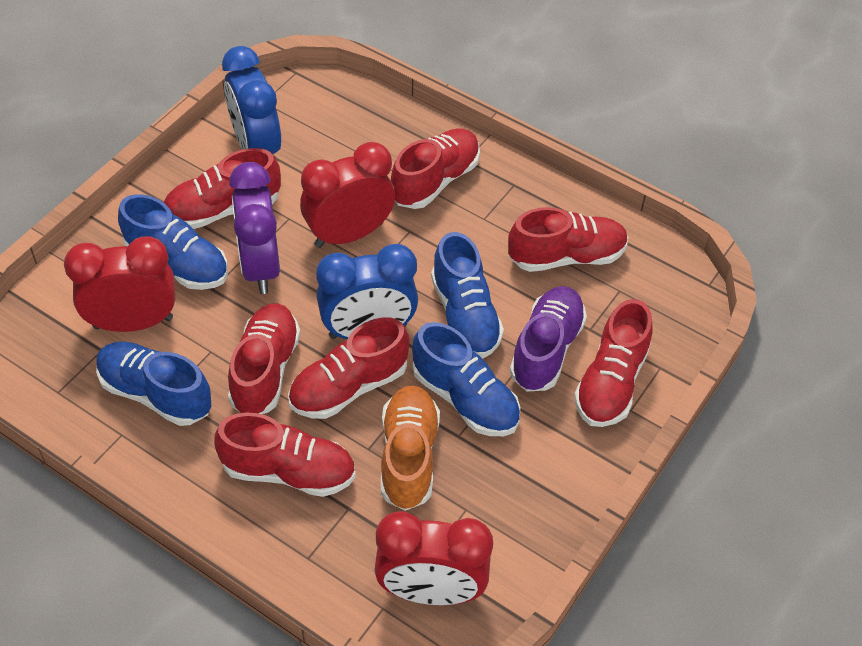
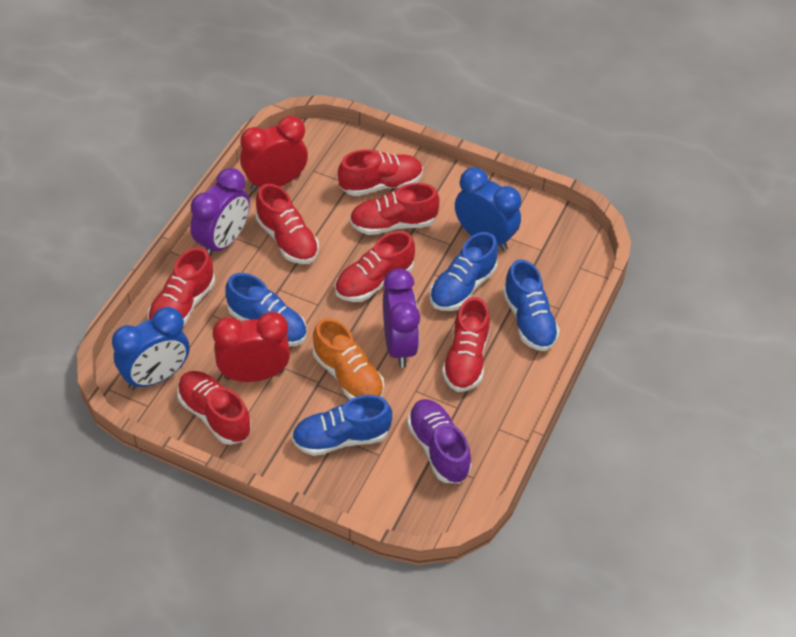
purple clock: 1 -> 2
red clock: 3 -> 2

